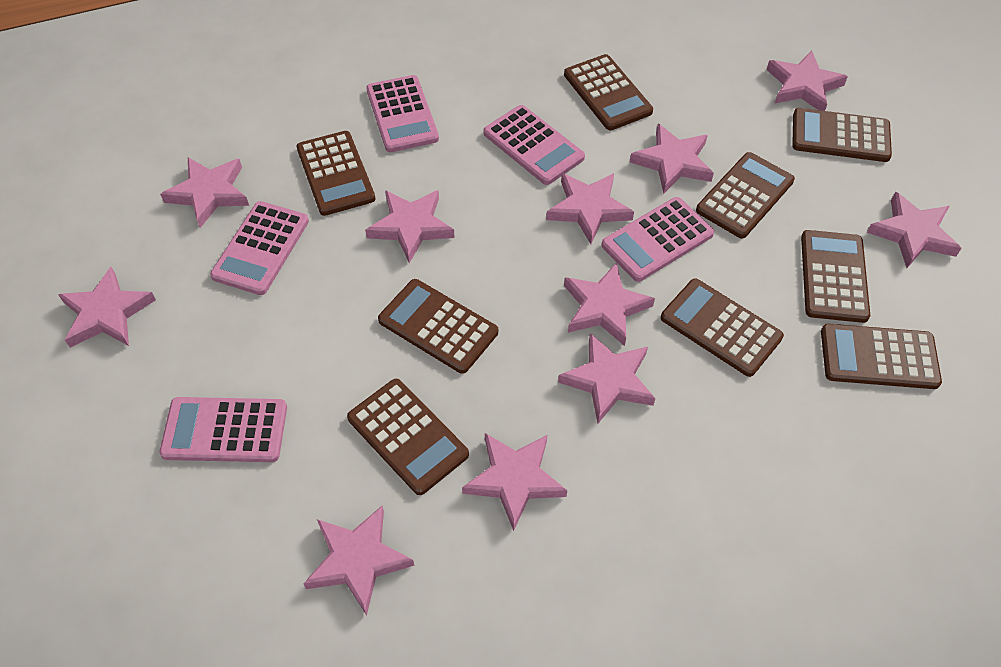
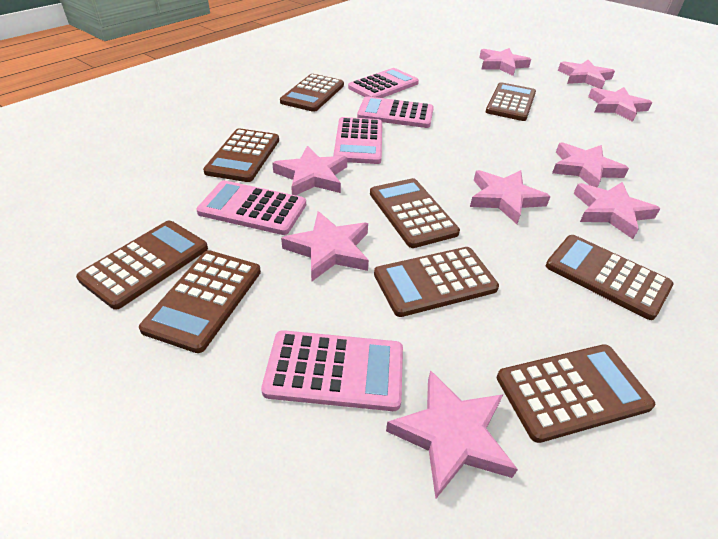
pink star: 11 -> 9

